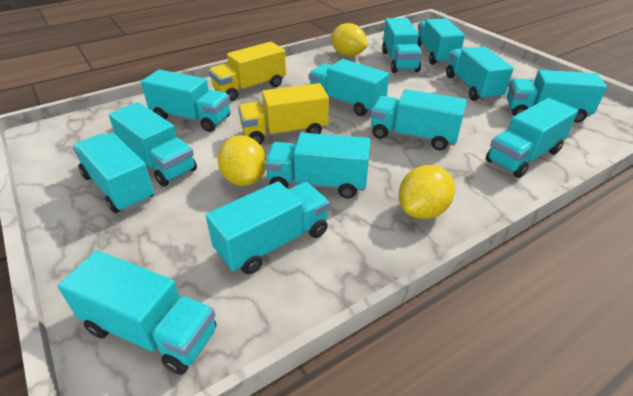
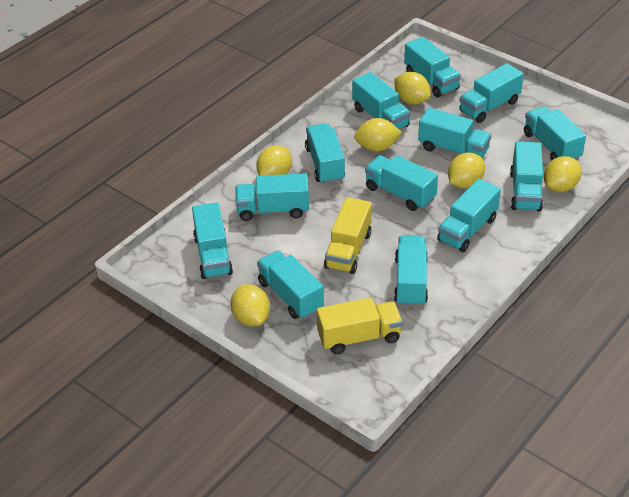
yellow lemon: 3 -> 6

